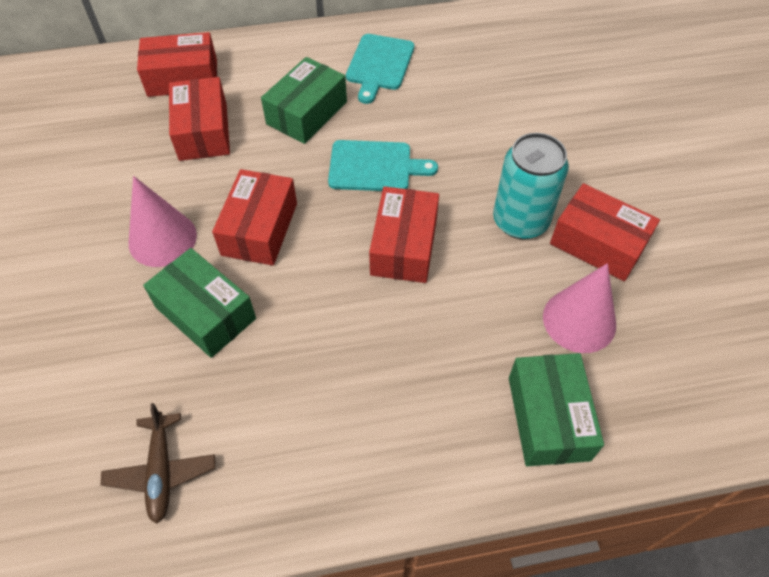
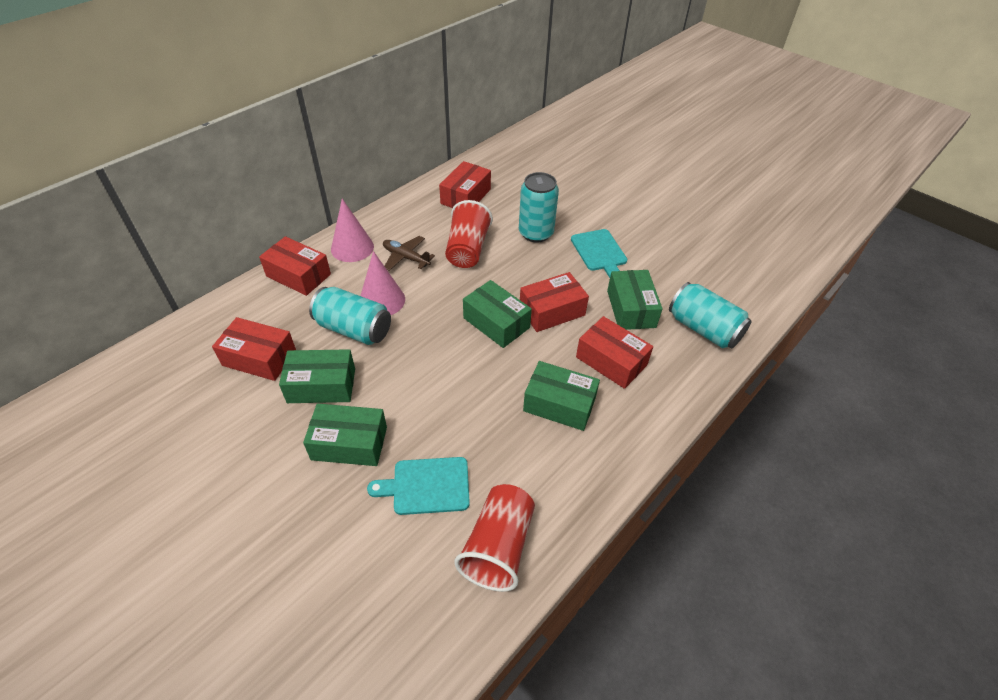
green box: 3 -> 5
red cup: 0 -> 2
turquoise can: 1 -> 3

